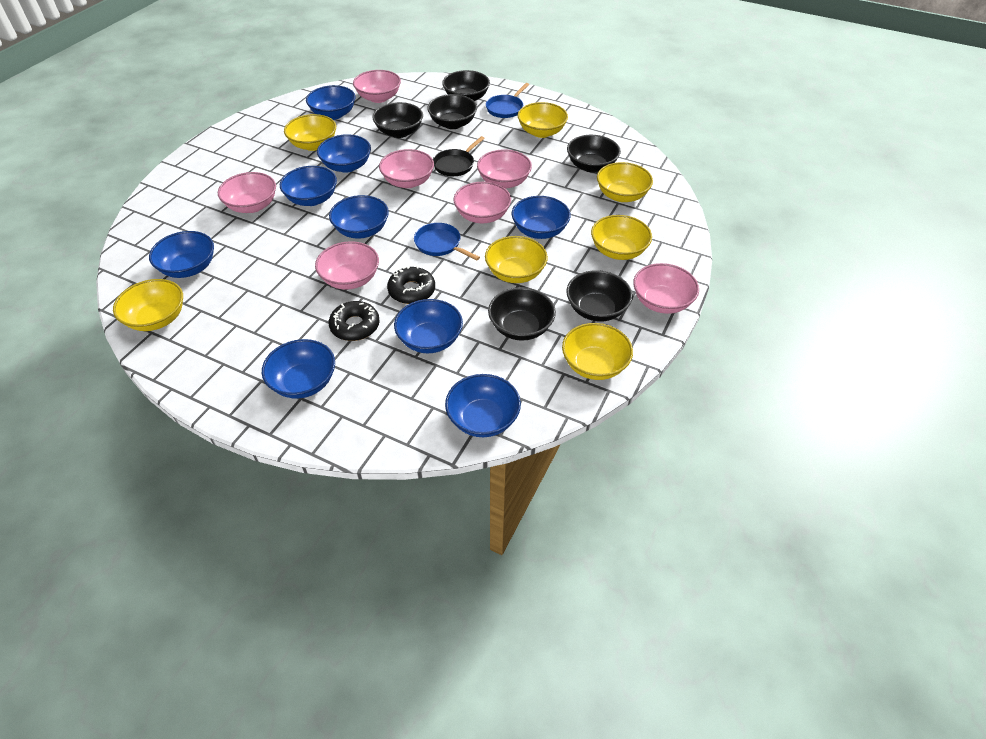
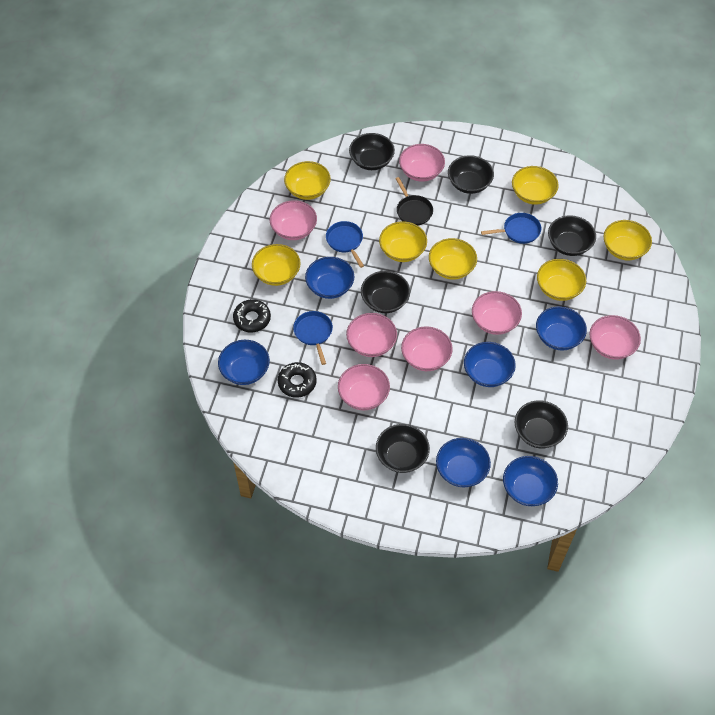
blue bowl: 9 -> 6
blue pan: 2 -> 3

